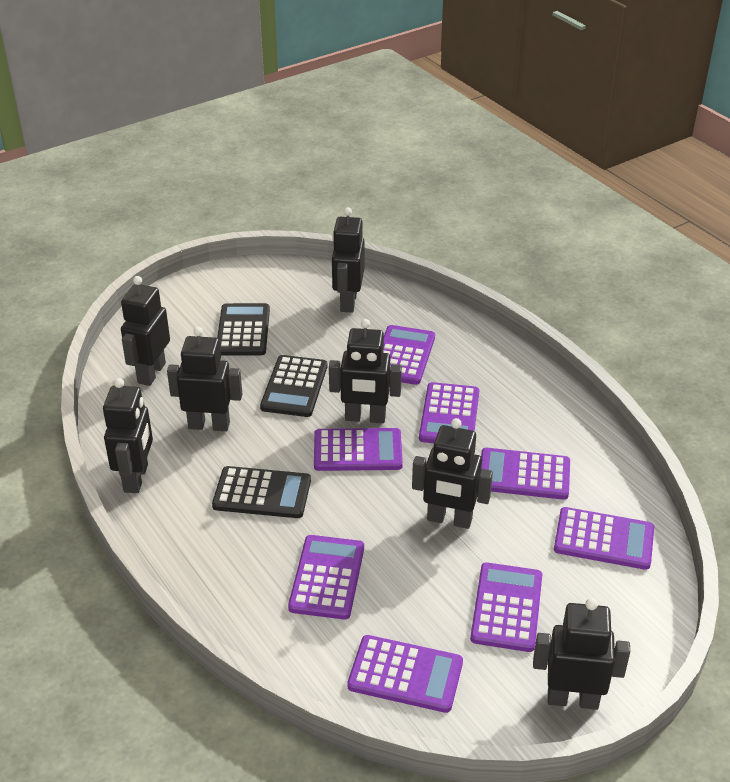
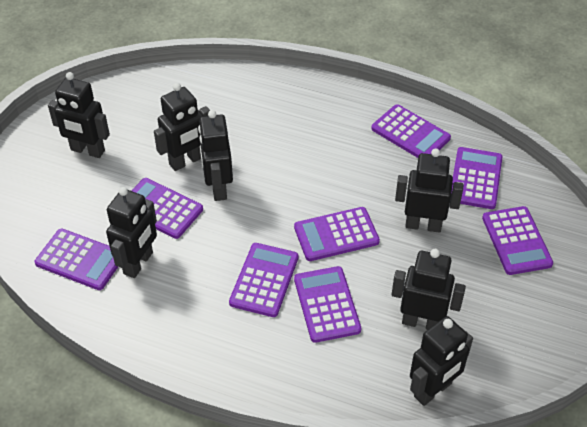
black calculator: 3 -> 0

